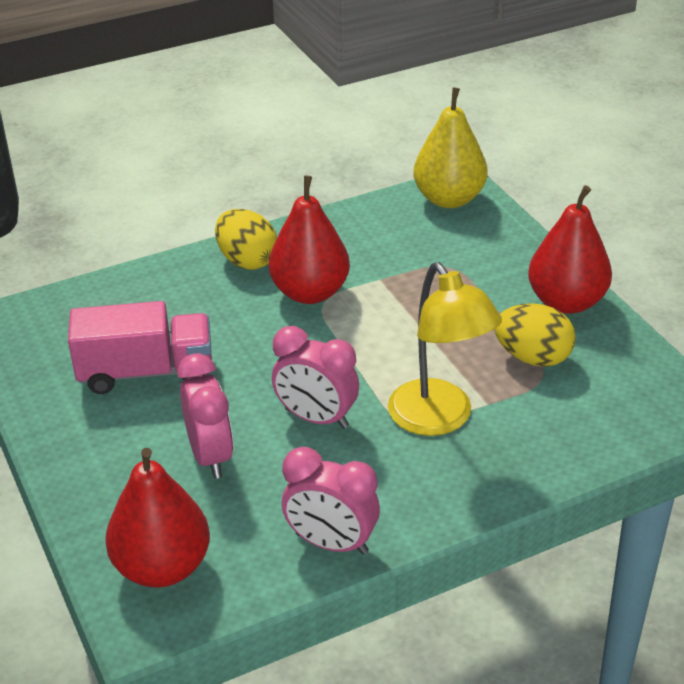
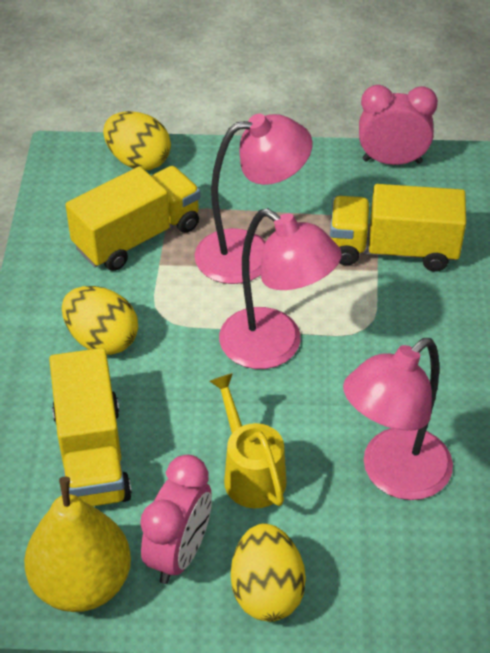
pink clock: 3 -> 2
pink lamp: 0 -> 3
pink truck: 1 -> 0
red pear: 3 -> 0
yellow egg: 2 -> 3
yellow lamp: 1 -> 0
yellow truck: 0 -> 3
yellow watering can: 0 -> 1

